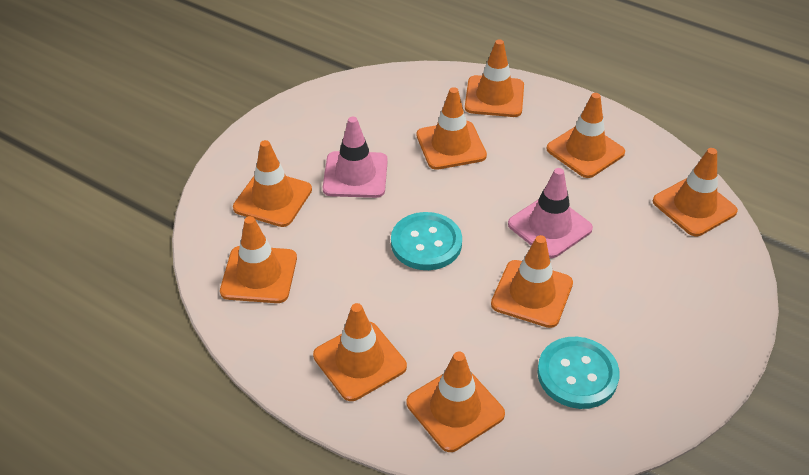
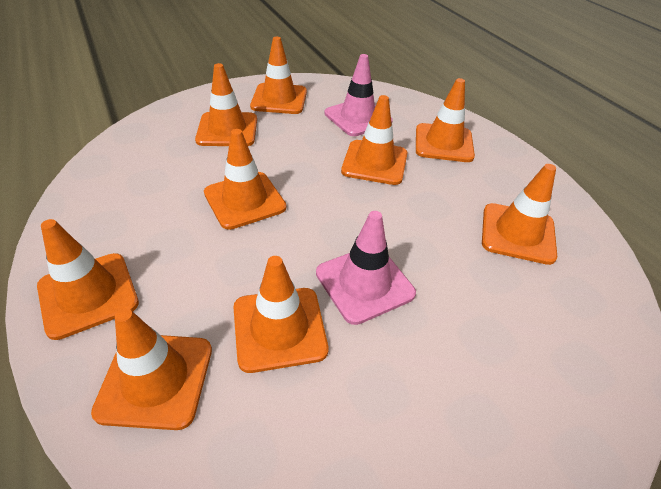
turquoise button: 2 -> 0

